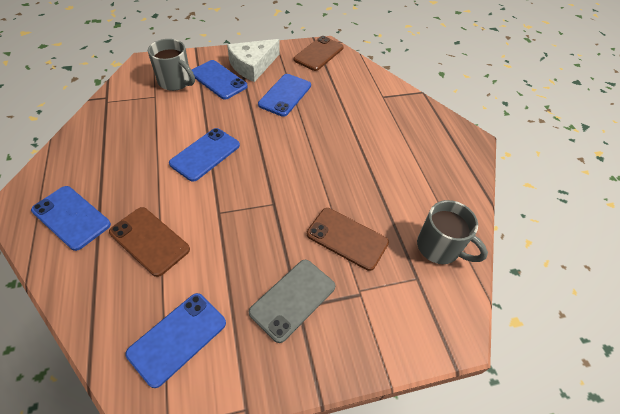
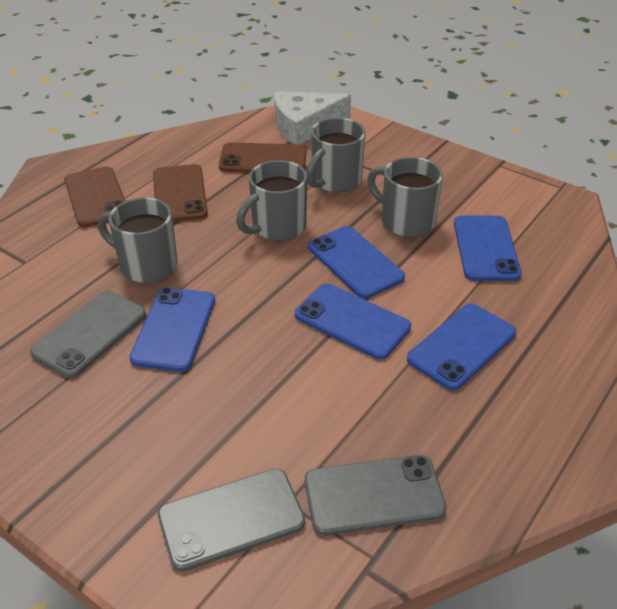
grey mug: 2 -> 4
grey phone: 1 -> 3

